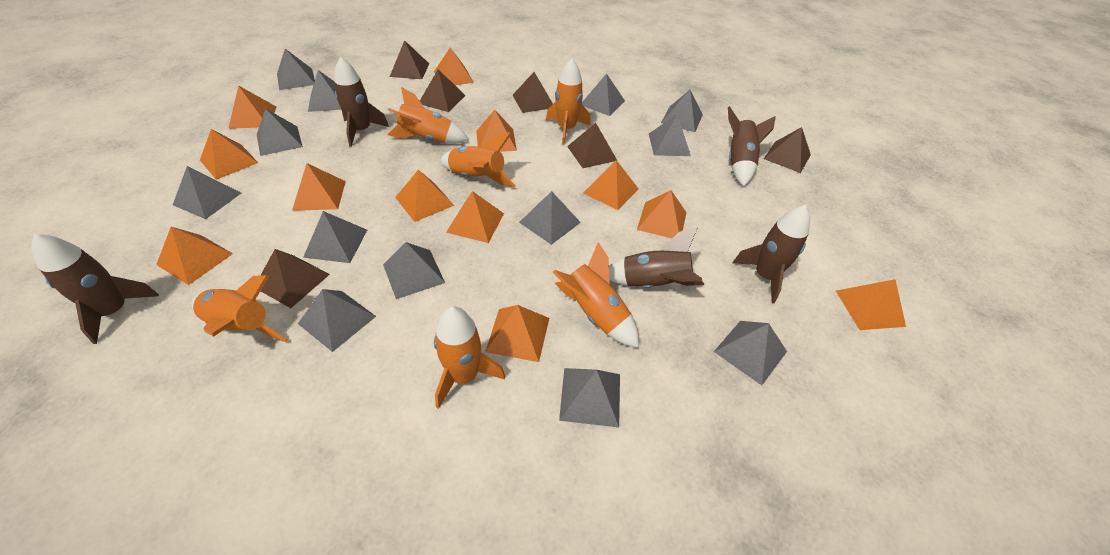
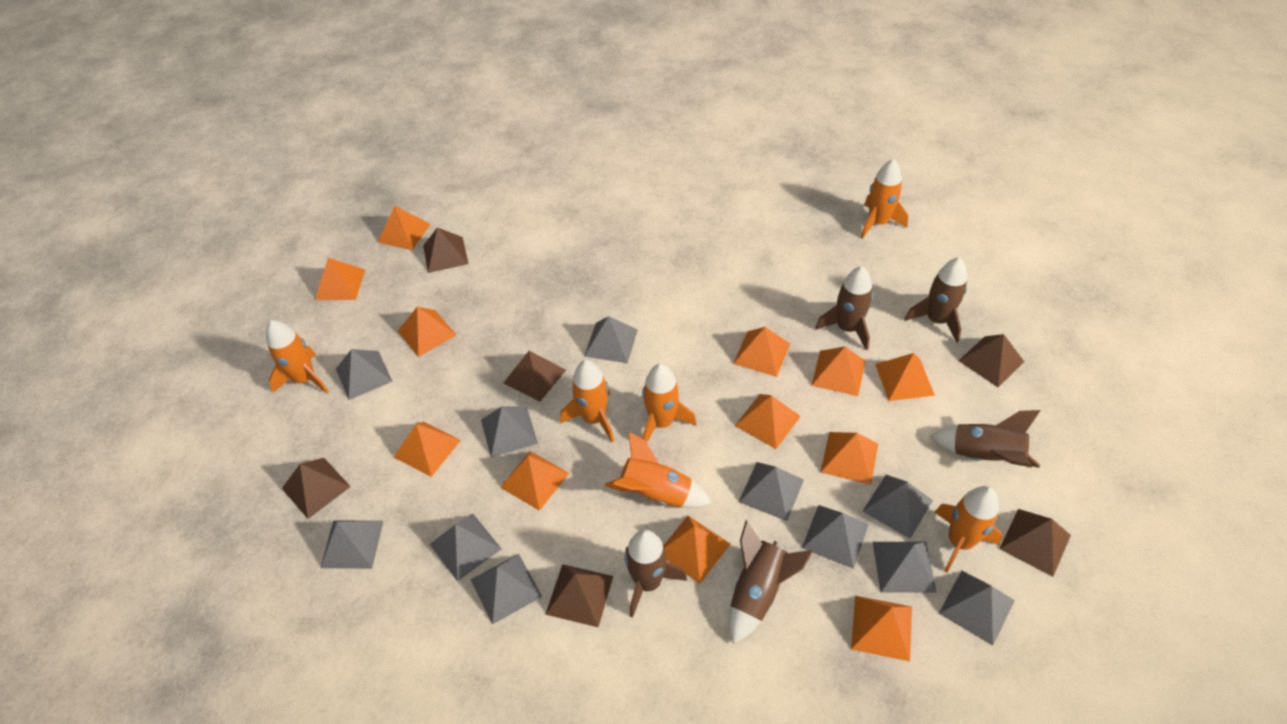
grey pyramid: 13 -> 11

